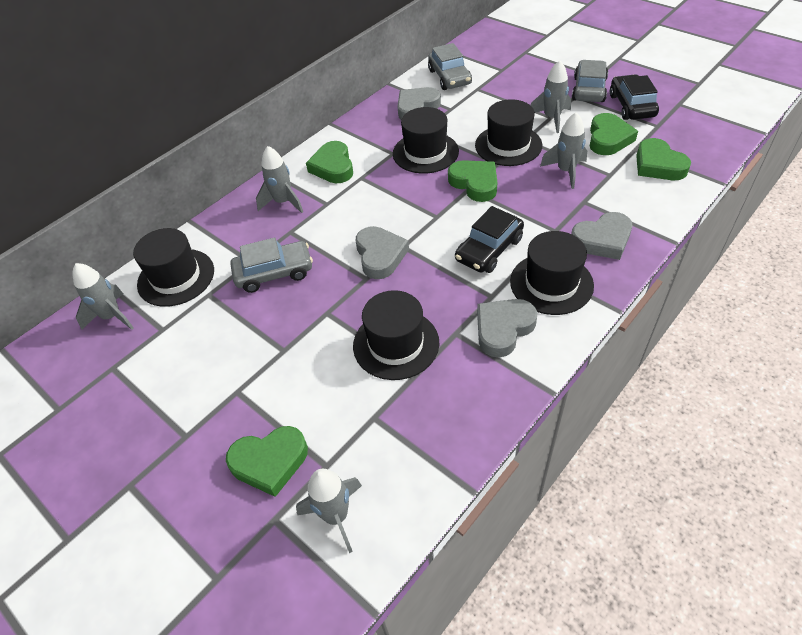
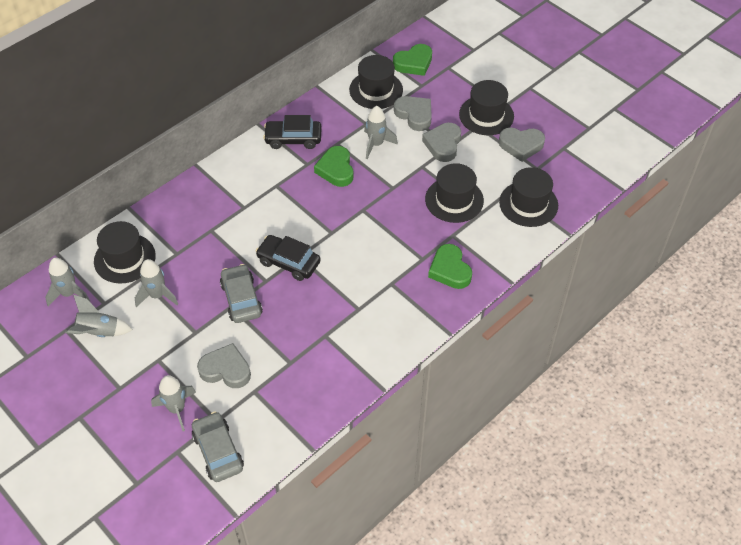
green heart: 5 -> 3
grey car: 3 -> 2

